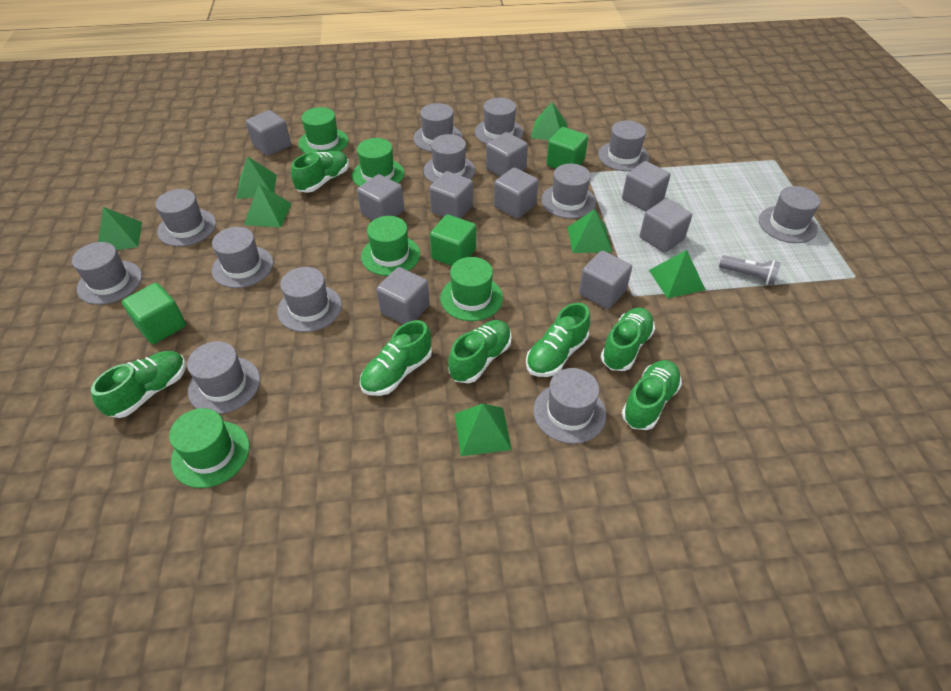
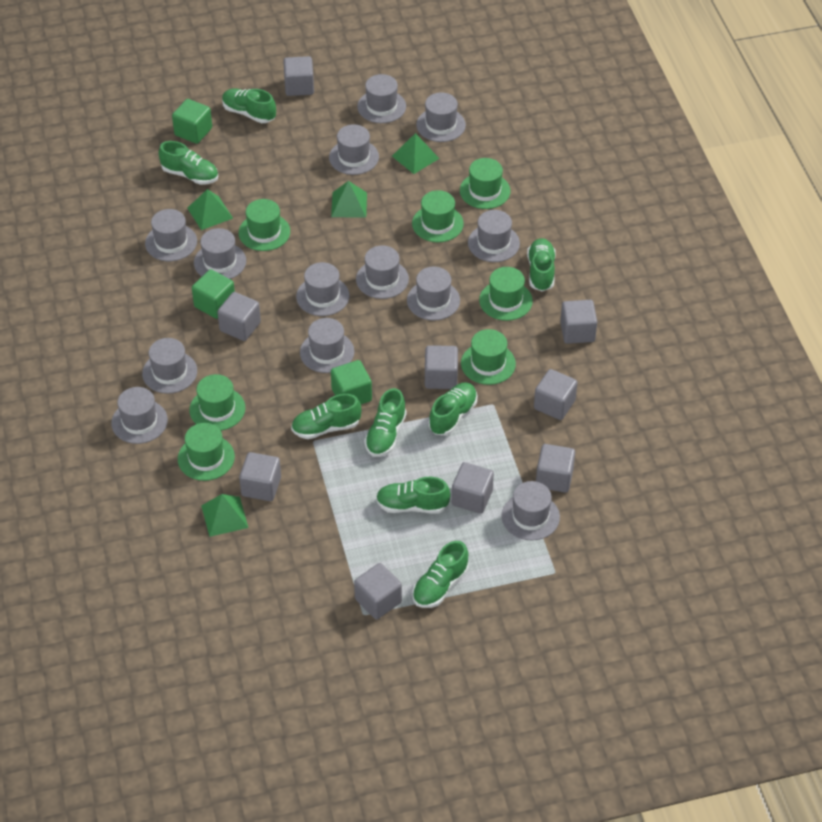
green hat: 5 -> 7
green pyramid: 7 -> 4
green shoe: 7 -> 8
grey flashlight: 1 -> 0
grey hat: 12 -> 13

